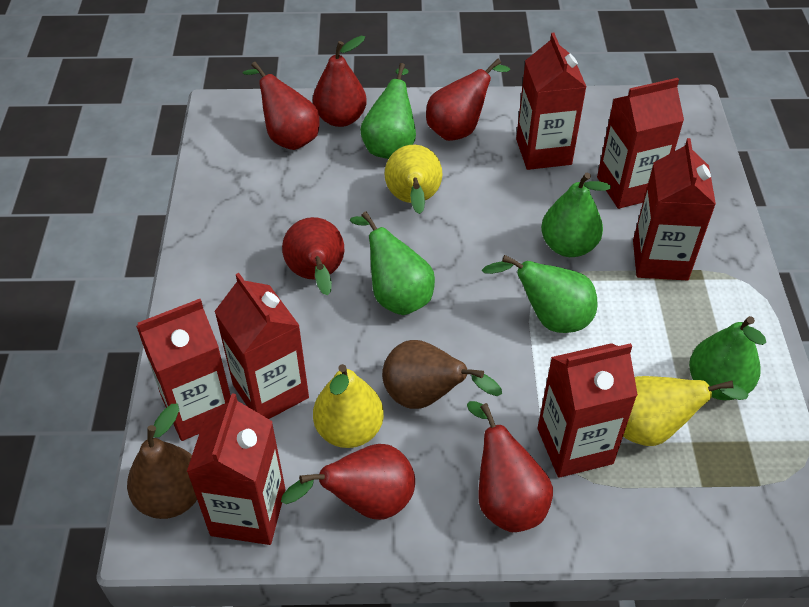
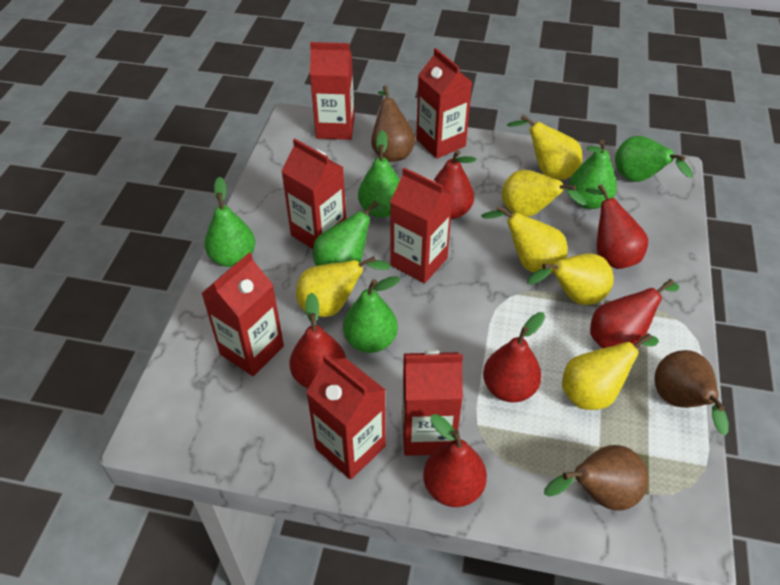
brown pear: 2 -> 3
green pear: 5 -> 6
yellow pear: 3 -> 6

